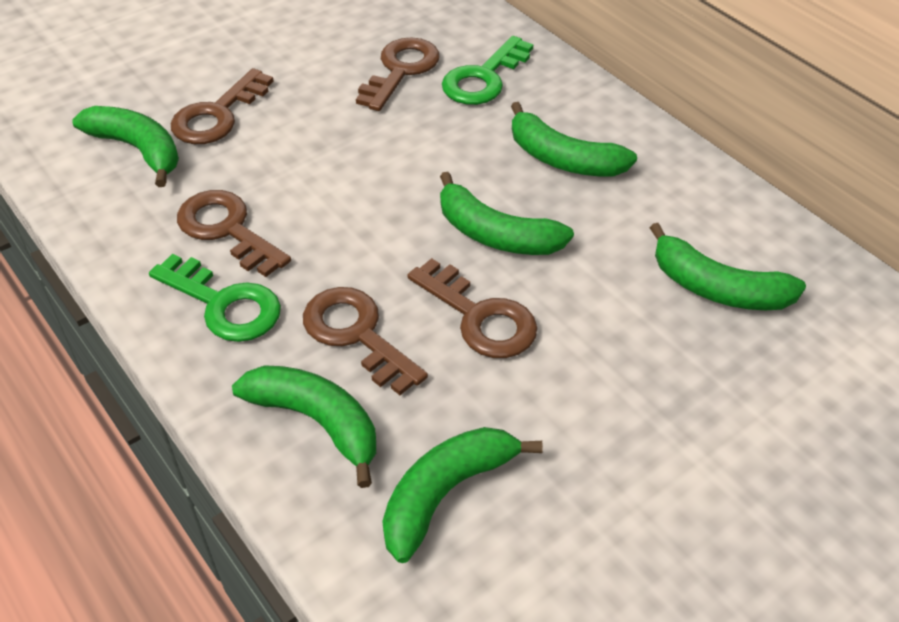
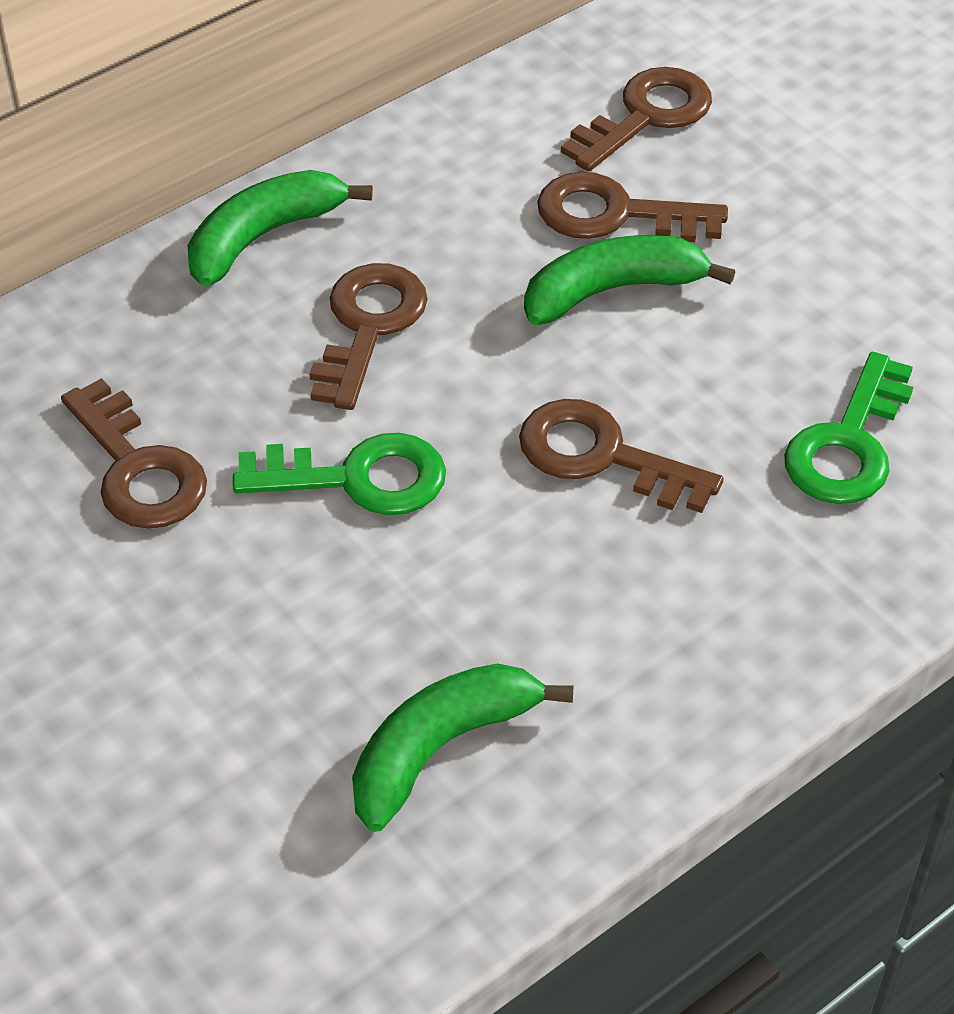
green banana: 6 -> 3

